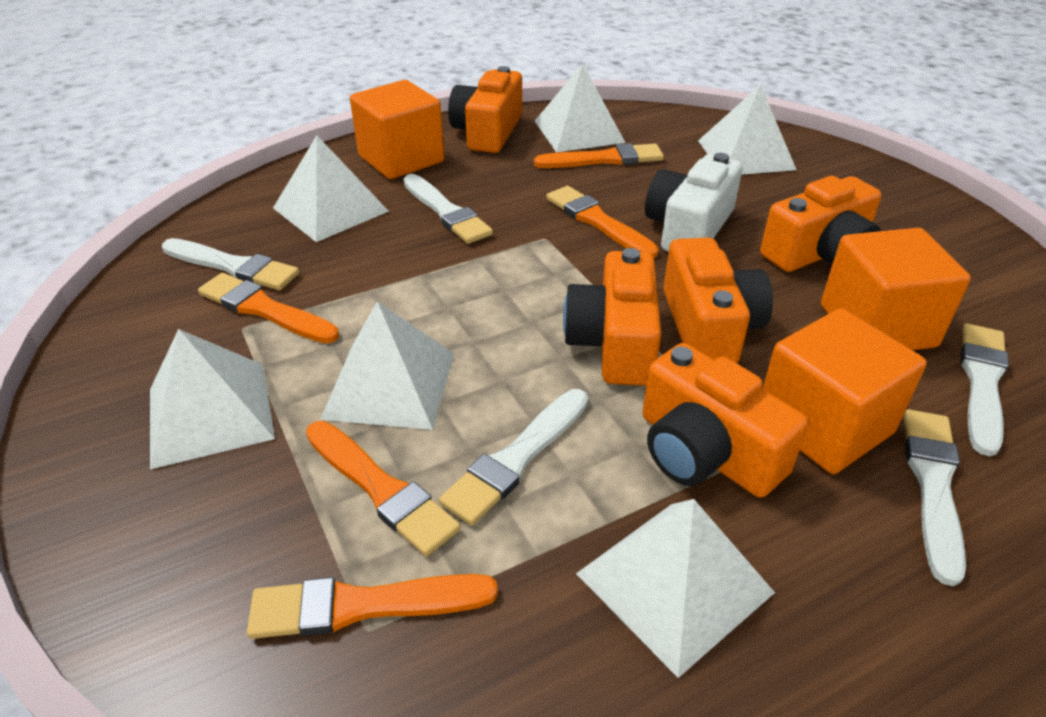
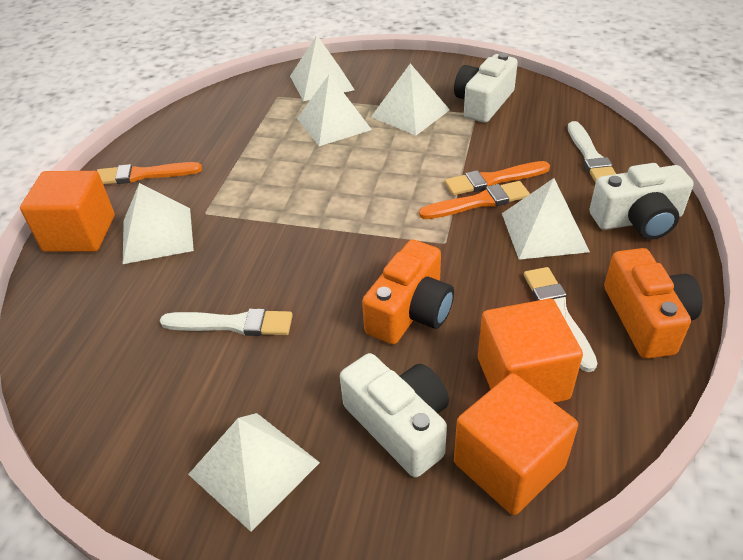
orange brush: 5 -> 3
orange camera: 5 -> 2
white brush: 5 -> 3
white camera: 1 -> 3

